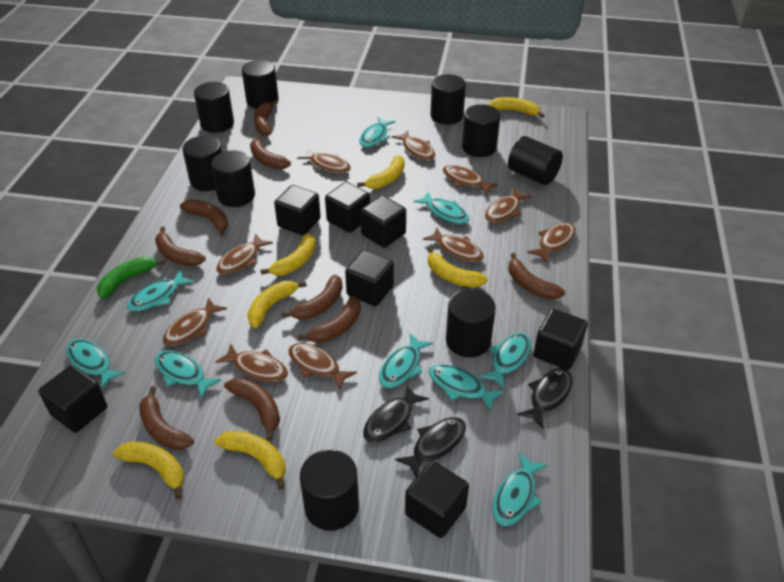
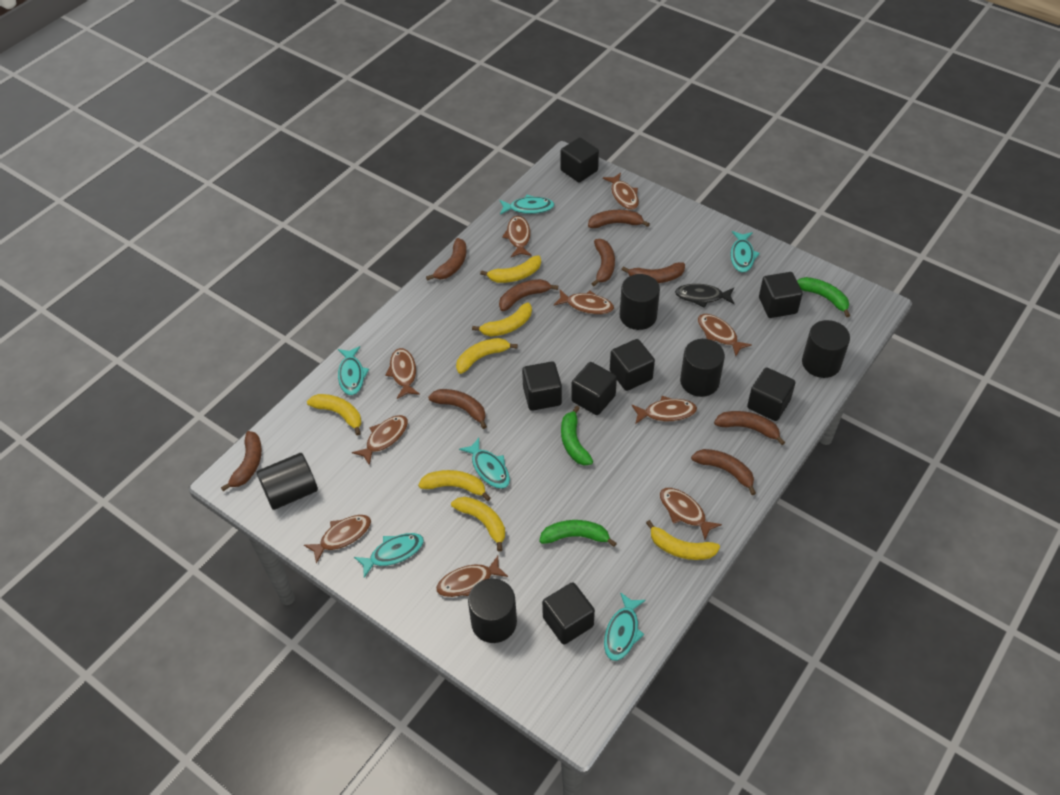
black cylinder: 9 -> 5
black fish: 3 -> 1
green banana: 1 -> 3
turquoise fish: 9 -> 6

